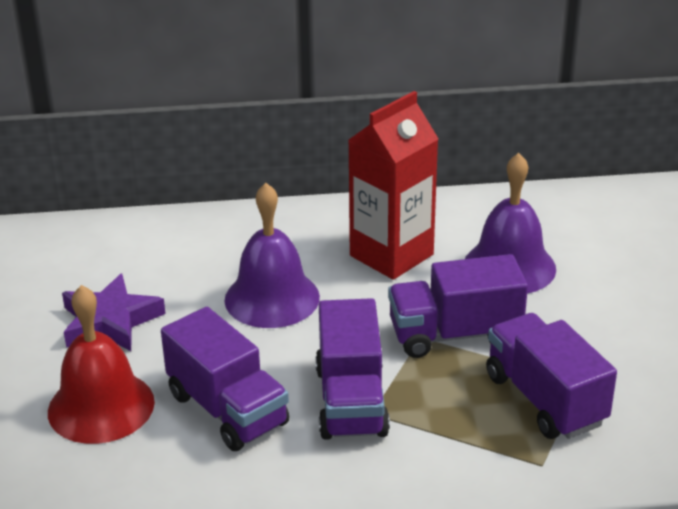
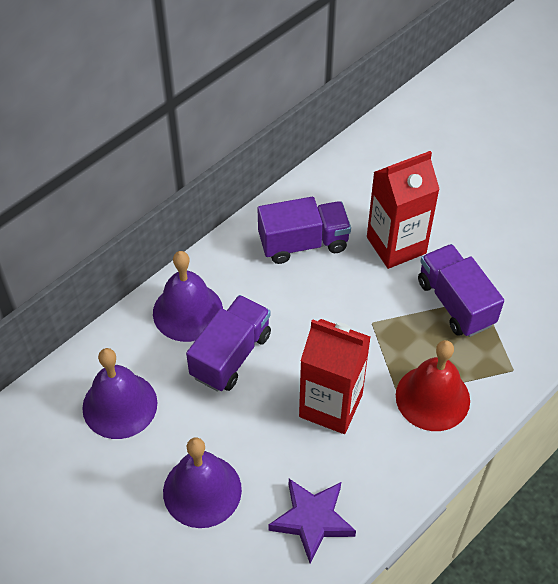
purple bell: 2 -> 3
purple truck: 4 -> 3
red carton: 1 -> 2

